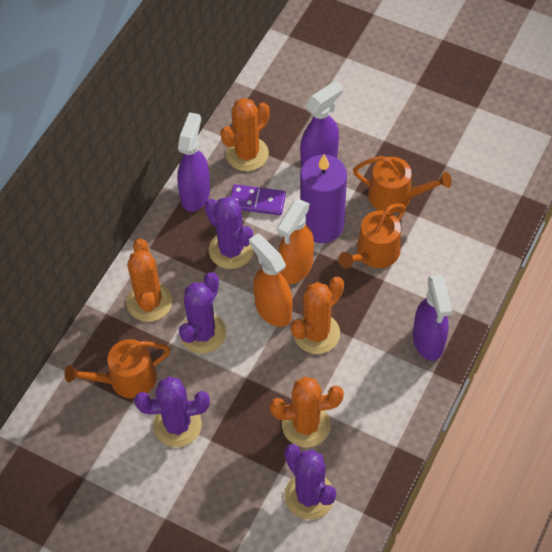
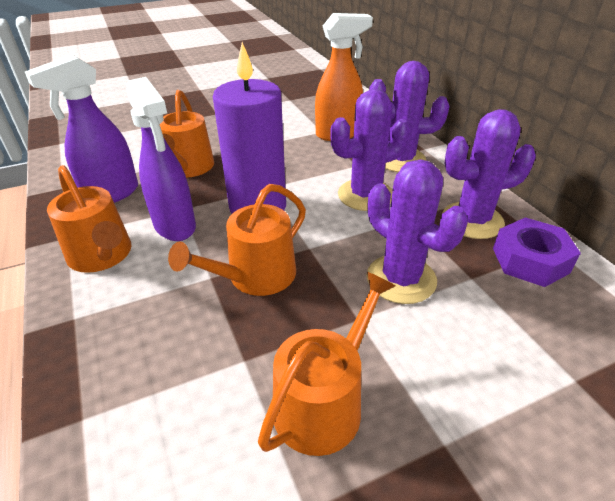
orange cactus: 4 -> 0
orange spray bottle: 2 -> 1
orange watering can: 3 -> 4
purple domino: 1 -> 0
purple nut: 0 -> 1
purple spray bottle: 3 -> 2

